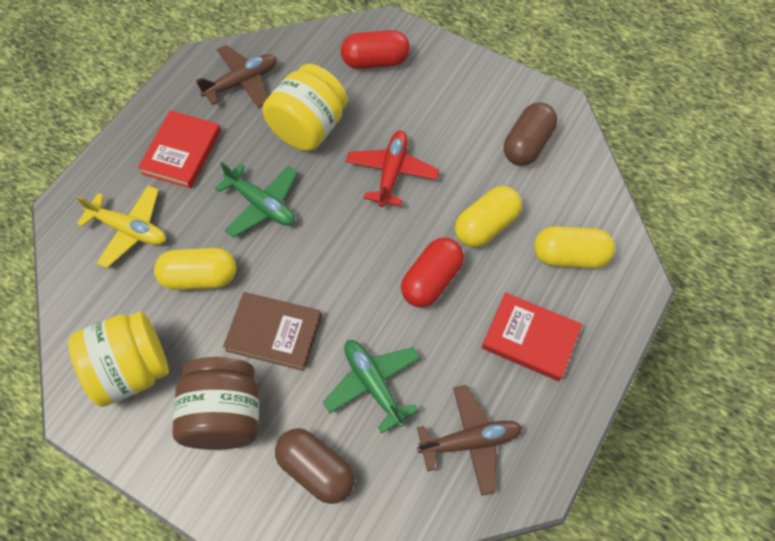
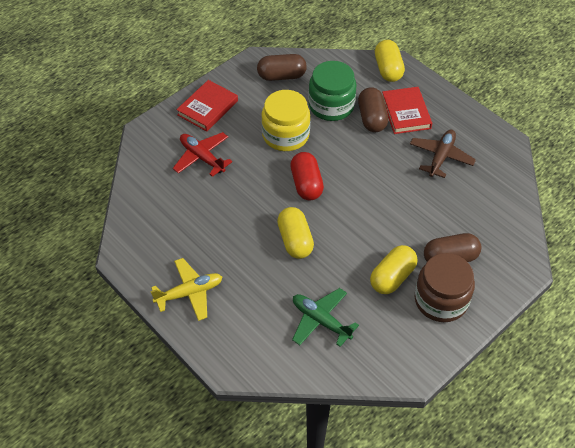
brown book: 1 -> 0
brown capsule: 2 -> 3
brown plane: 2 -> 1
green jar: 0 -> 1
green plane: 2 -> 1
red capsule: 2 -> 1
yellow jar: 2 -> 1

